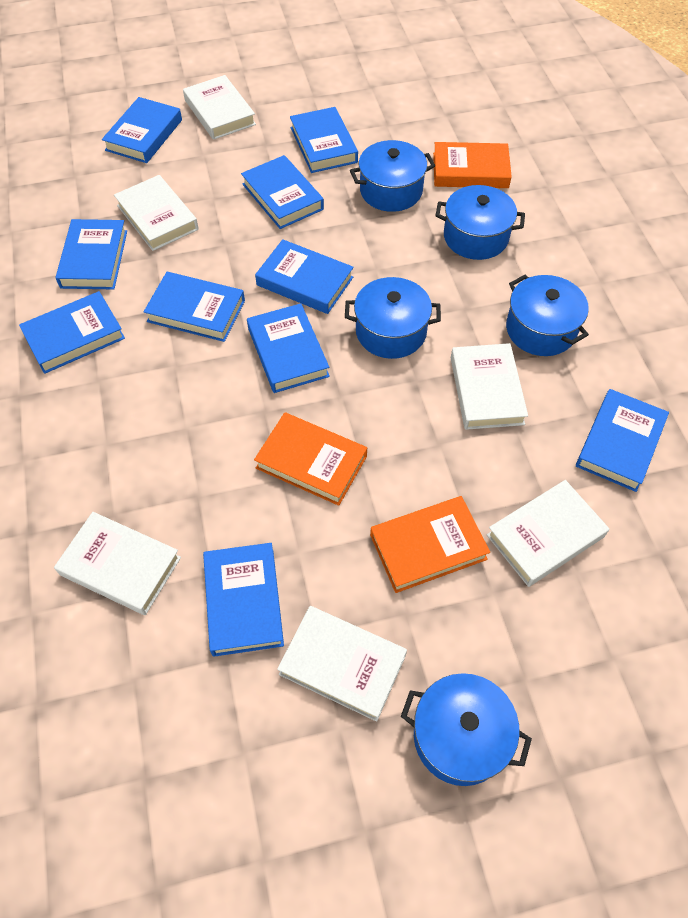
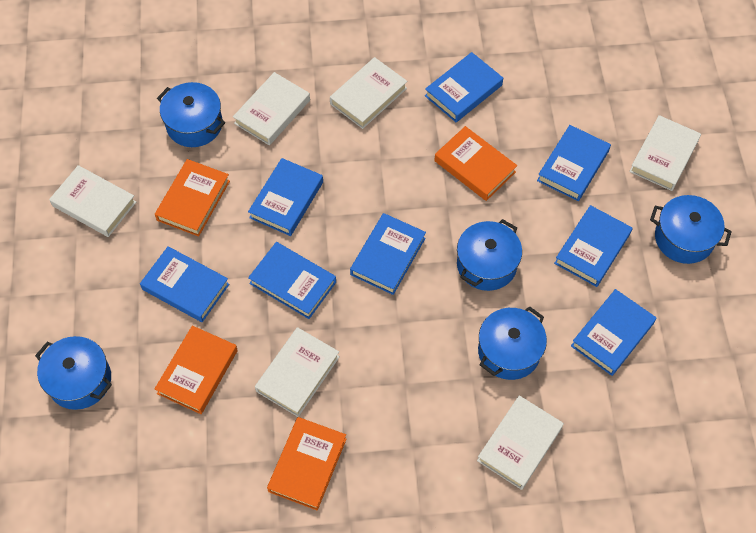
blue book: 10 -> 8
orange book: 3 -> 4

